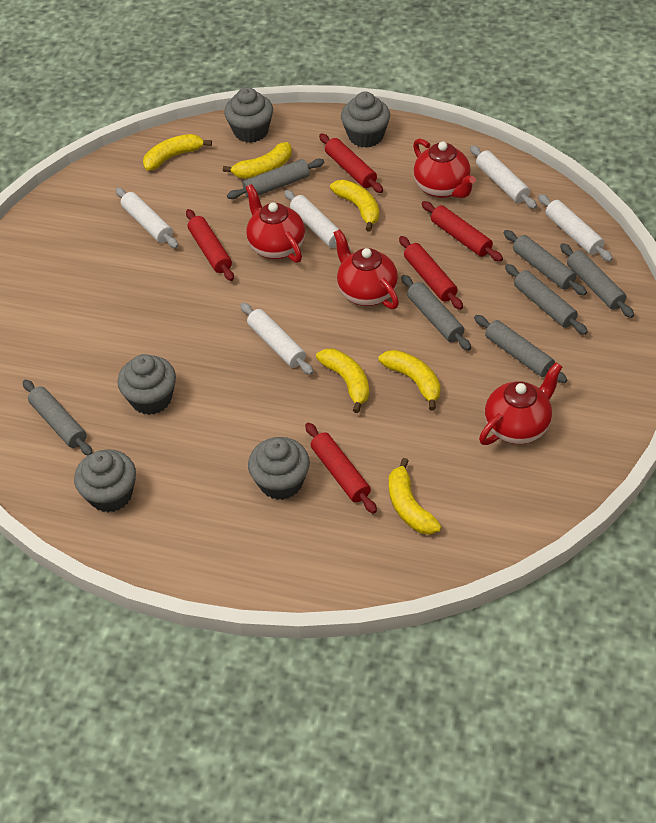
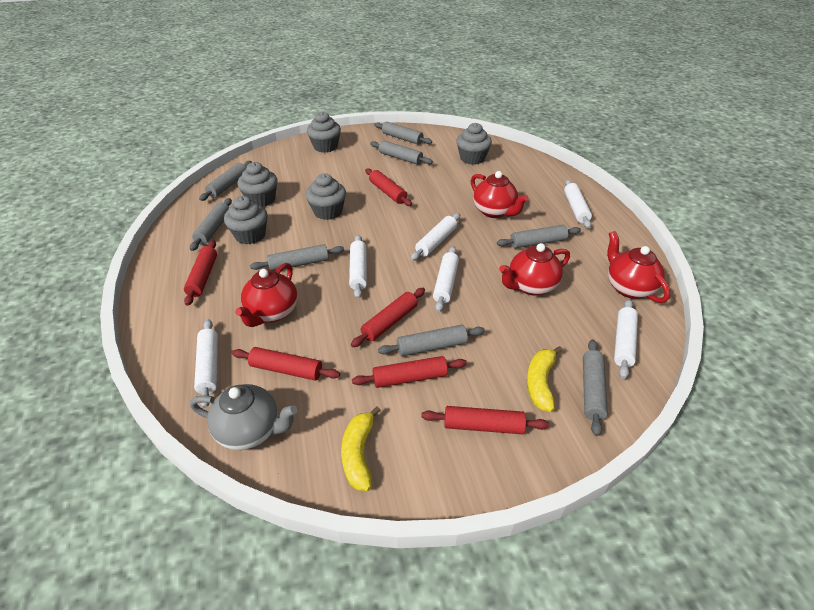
grey rolling pin: 7 -> 8
grey teapot: 0 -> 1
red rolling pin: 5 -> 6
white rolling pin: 5 -> 6
yellow banana: 6 -> 2

